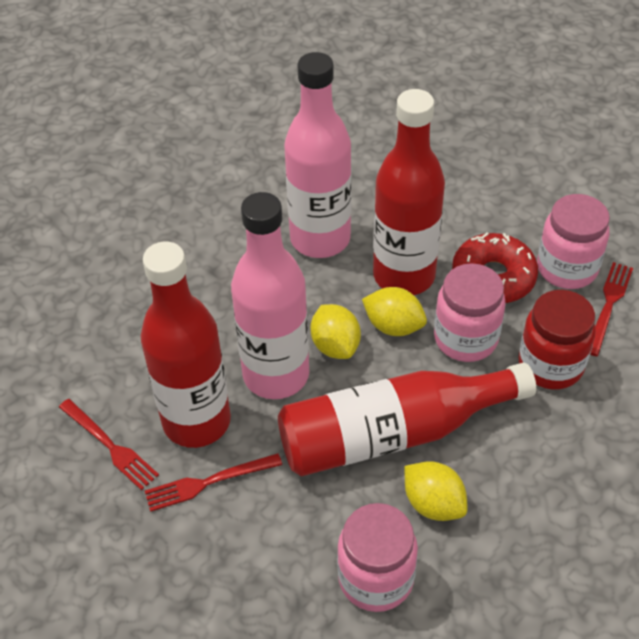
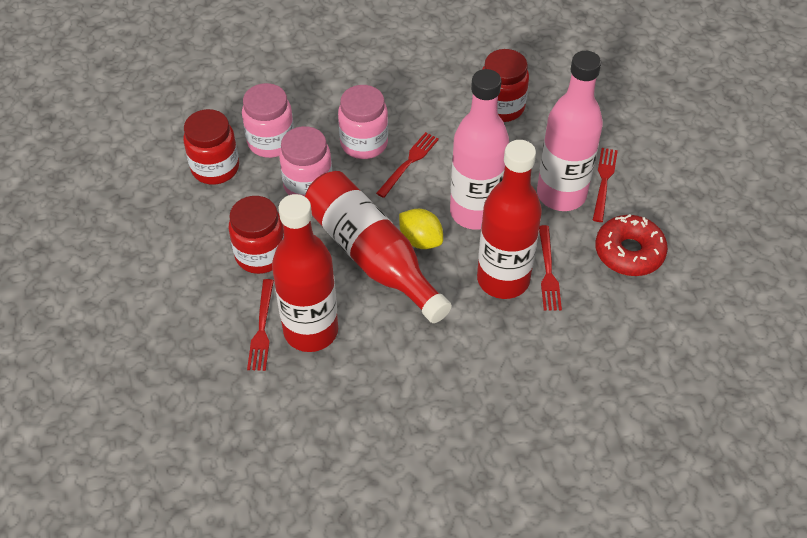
red fork: 3 -> 4
red jar: 1 -> 3
yellow lemon: 3 -> 1

